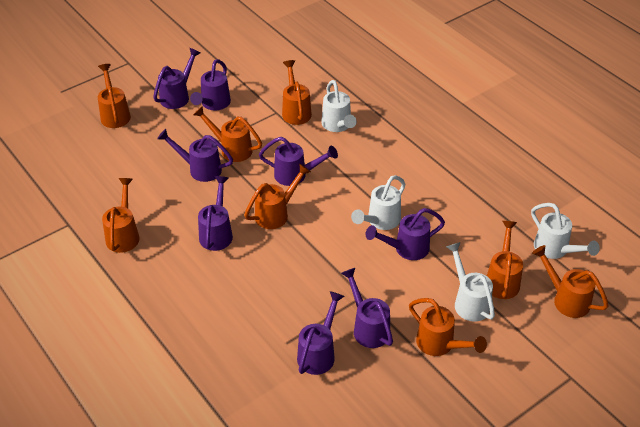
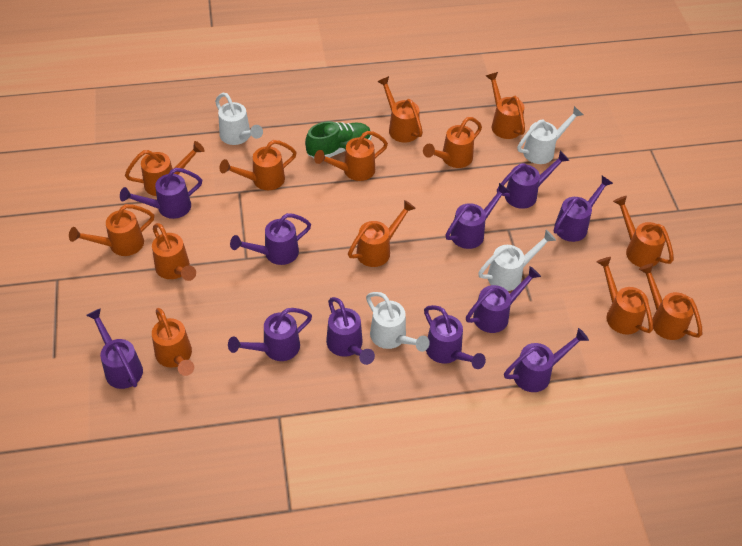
green shoe: 0 -> 1
orange watering can: 8 -> 13
purple watering can: 8 -> 11

